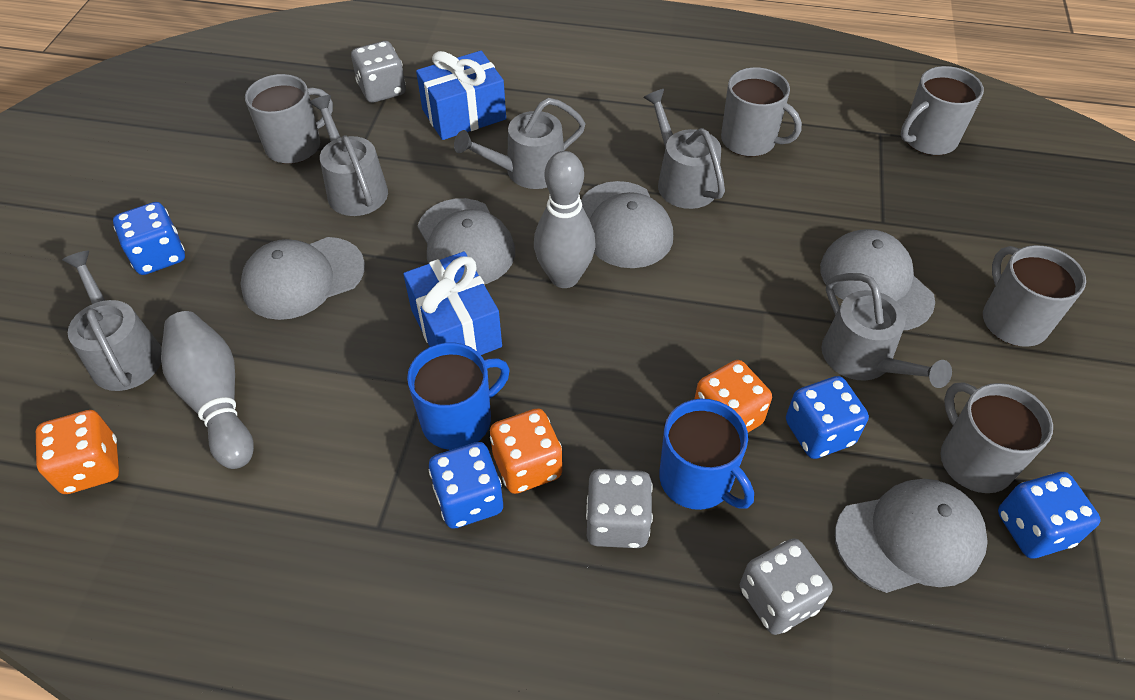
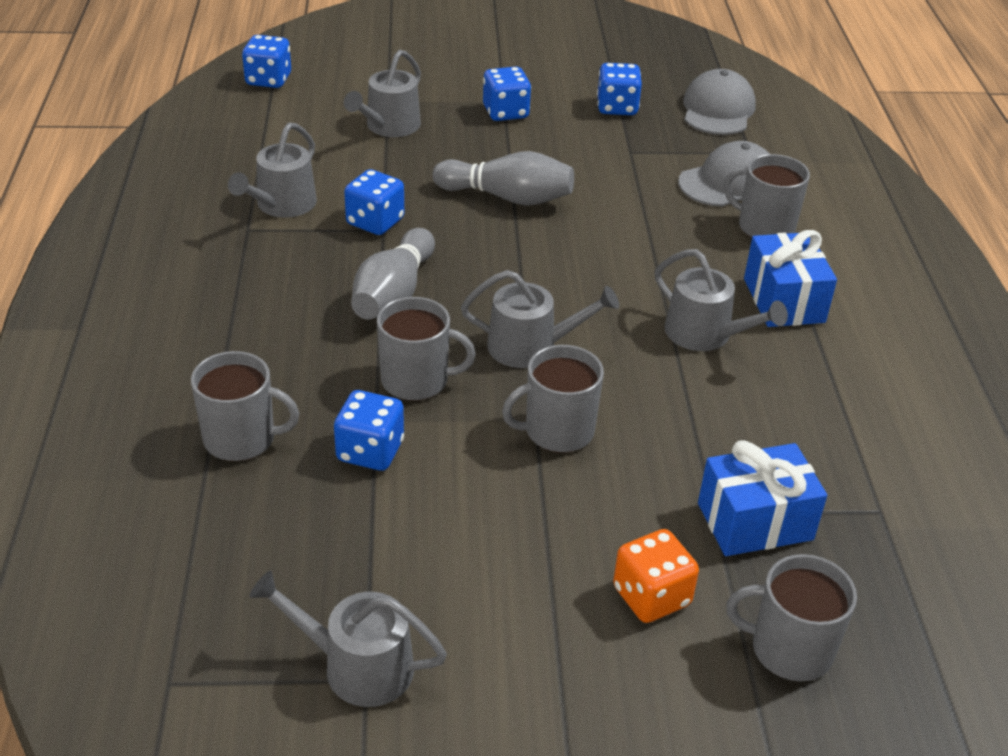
blue dice: 4 -> 5
blue mug: 2 -> 0
grey cap: 5 -> 2
grey dice: 3 -> 0
orange dice: 3 -> 1

